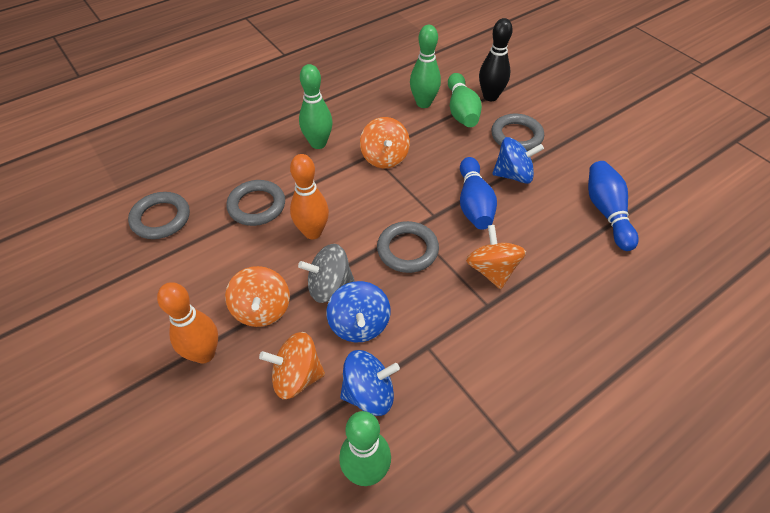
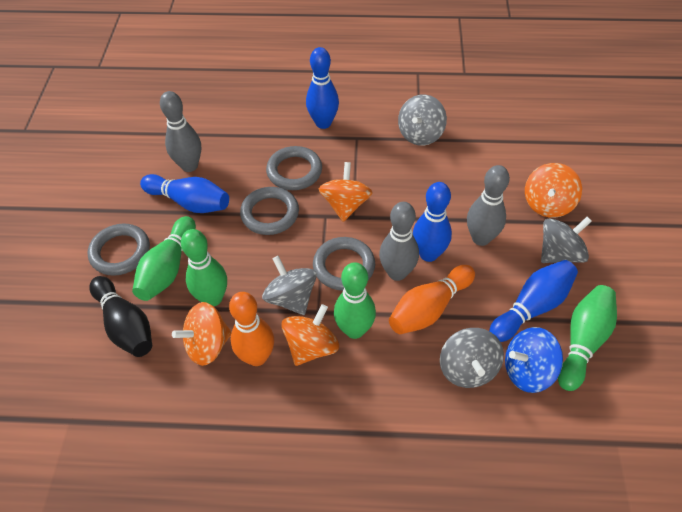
blue bowling pin: 2 -> 4
blue spinning top: 3 -> 1
grey bowling pin: 0 -> 3
grey spinning top: 1 -> 4

